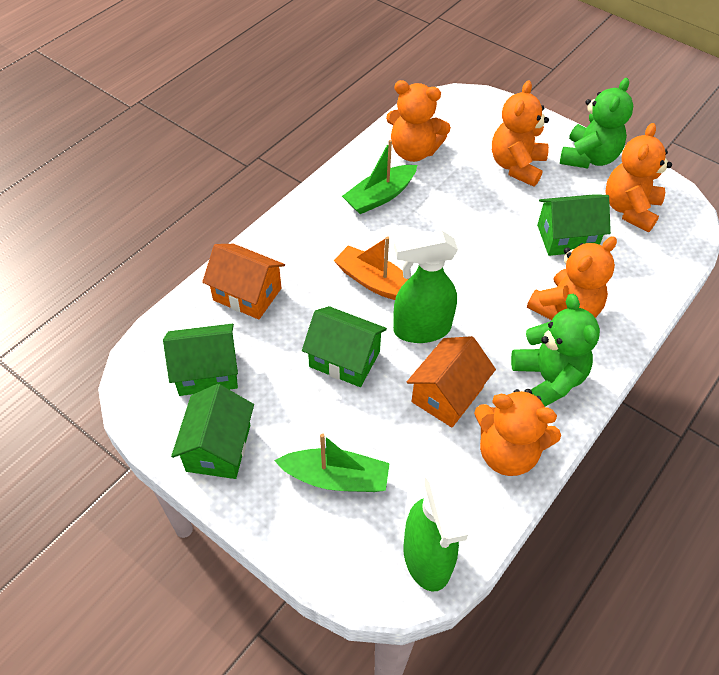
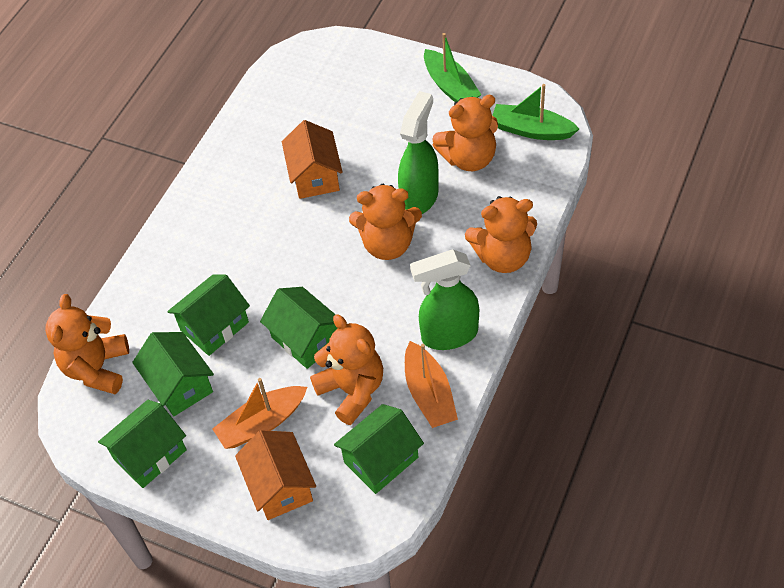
green house: 4 -> 5
green teddy bear: 2 -> 0
orange boat: 1 -> 2

